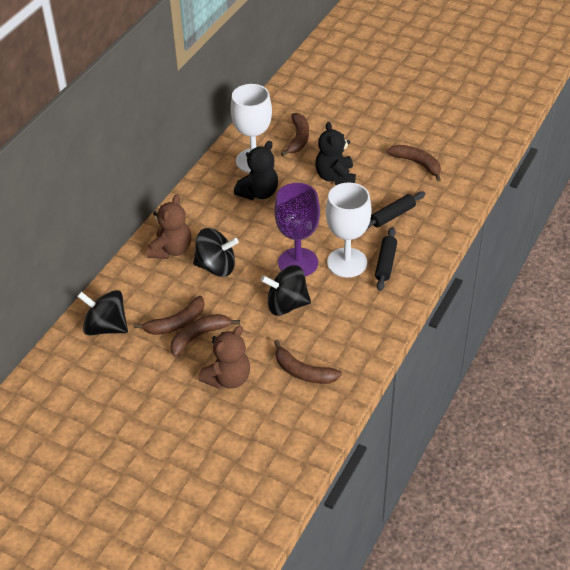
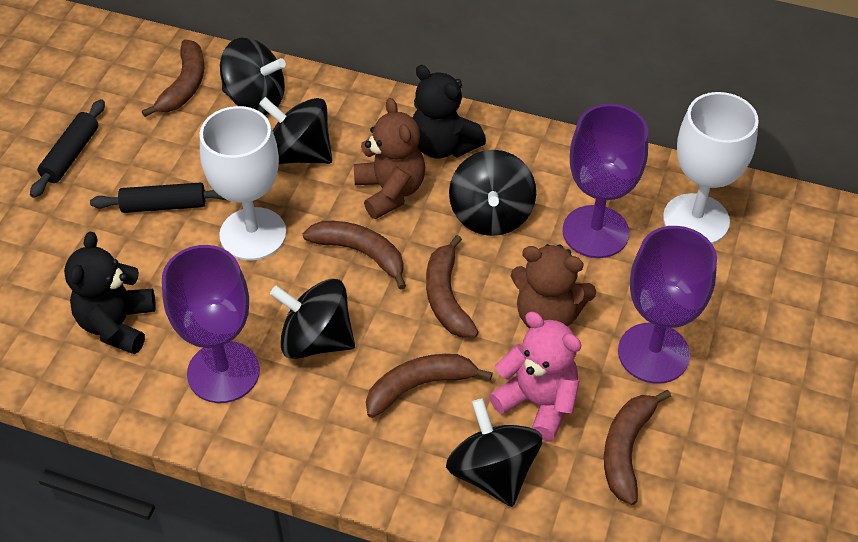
black spinning top: 3 -> 5
pink teddy bear: 0 -> 1
purple goblet: 1 -> 3

